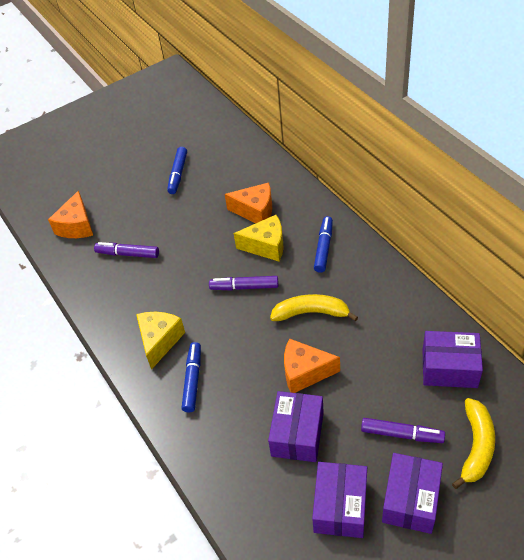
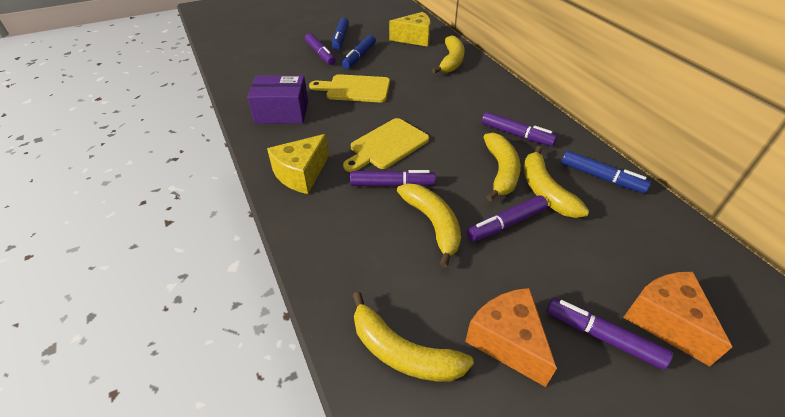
orange cheese: 3 -> 2
purple box: 4 -> 1
purple marker: 3 -> 5
yellow banana: 2 -> 5
yellow cutting board: 0 -> 2

